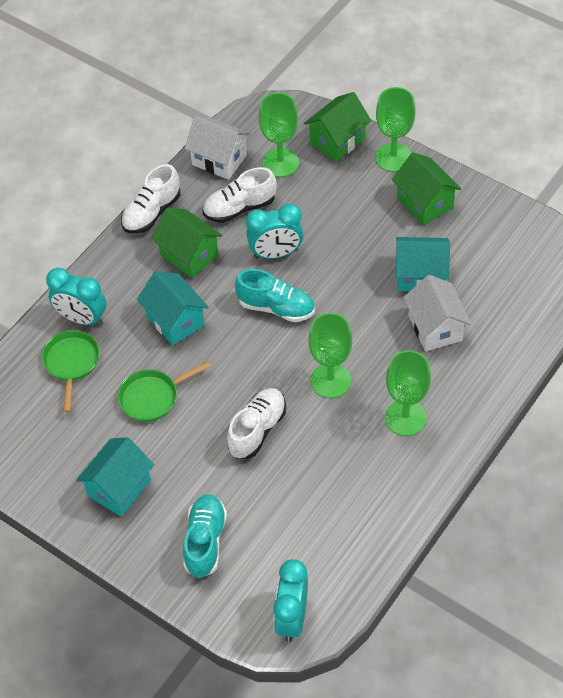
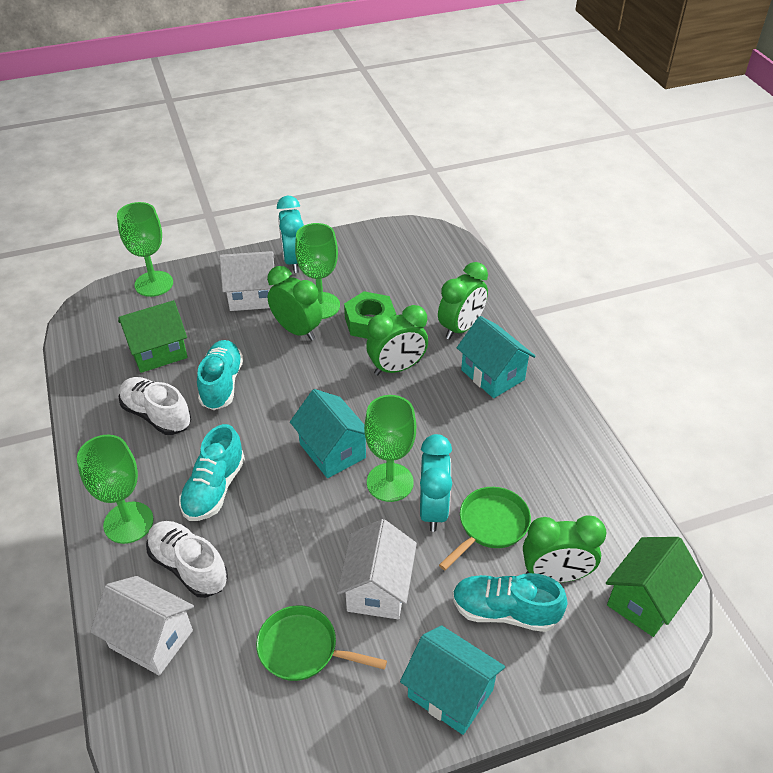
green clock: 0 -> 4
green house: 3 -> 2
green nut: 0 -> 1
turquoise clock: 3 -> 2
turquoise shoe: 2 -> 3
white house: 2 -> 3
white shoe: 3 -> 2

